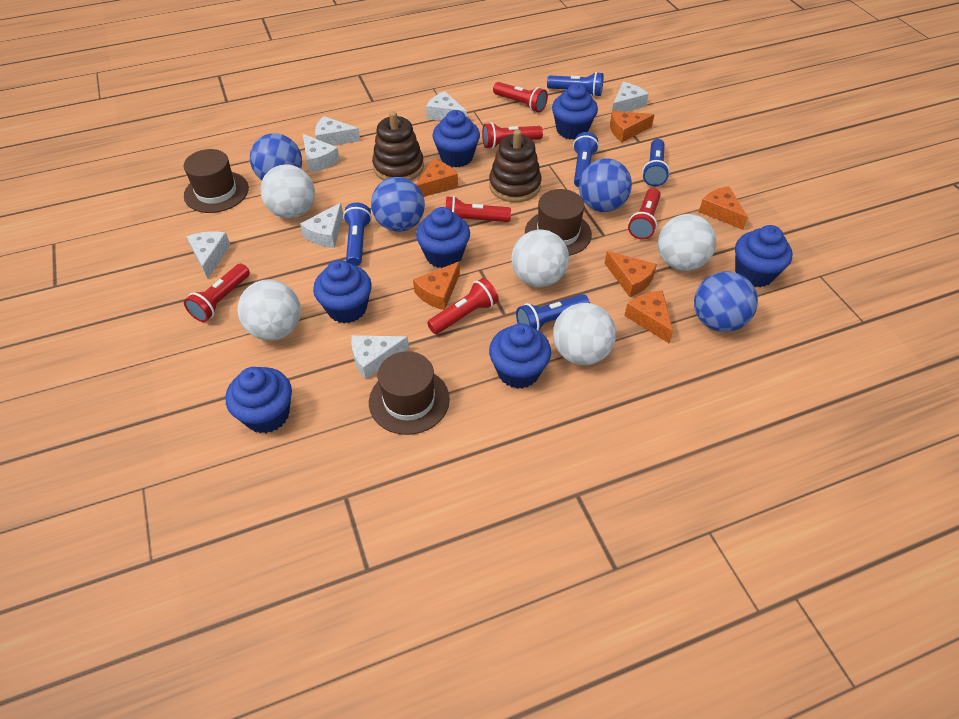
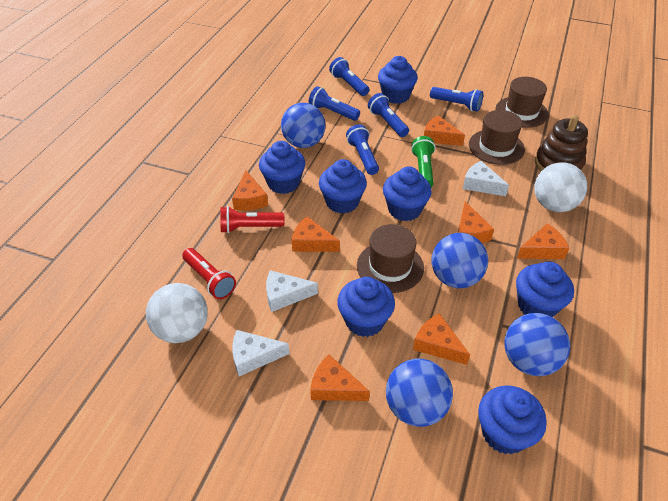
brown stacking toy: 2 -> 1
green flashlight: 0 -> 1
orange cheese: 6 -> 7
red flashlight: 6 -> 2
white ball: 5 -> 2
white cheese: 7 -> 3

